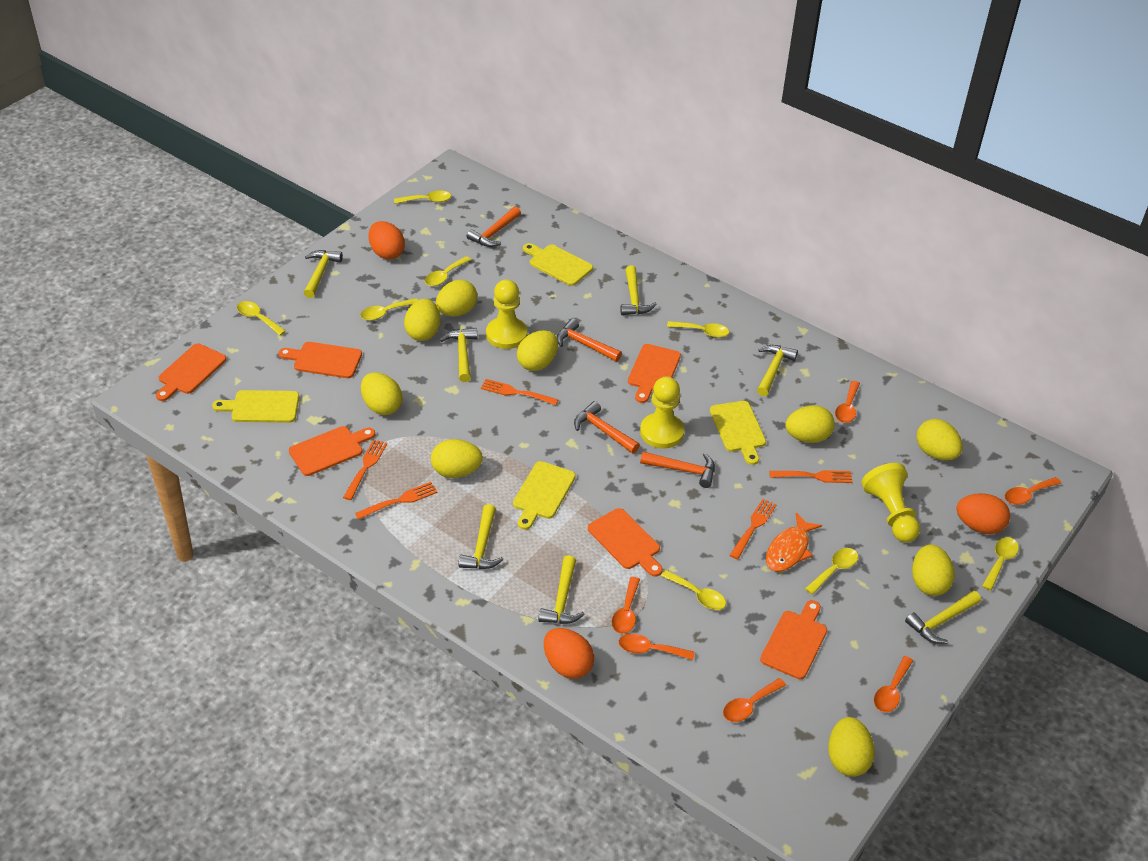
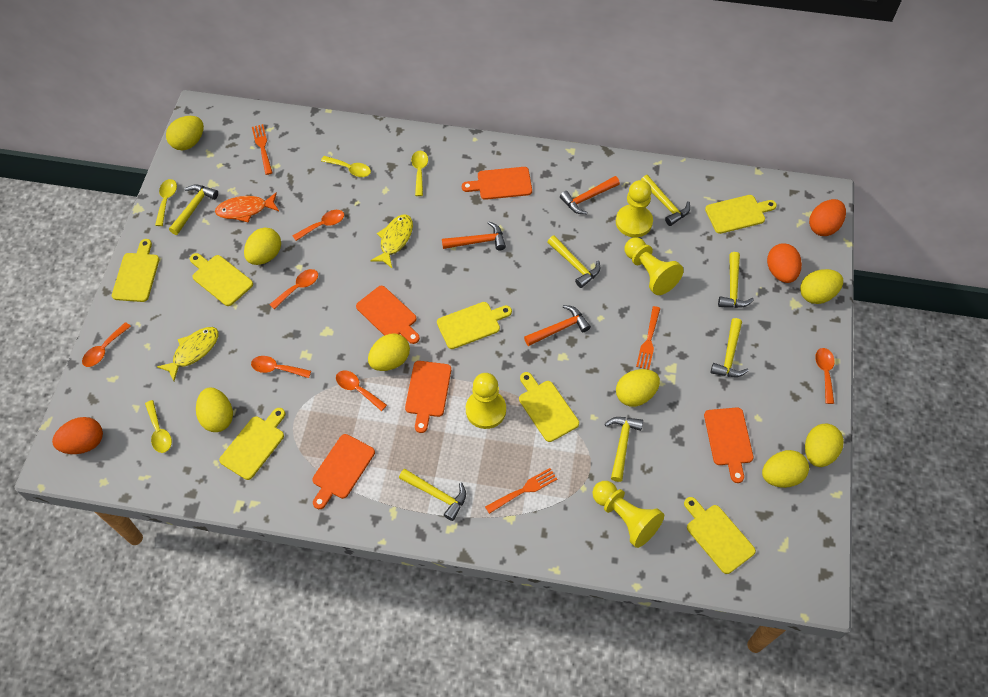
orange cutting board: 6 -> 5
orange fork: 5 -> 3
orange hammer: 4 -> 3
yellow cutting board: 4 -> 7
yellow egg: 9 -> 8
yellow fish: 0 -> 2
yellow pawn: 3 -> 4
yellow spoon: 8 -> 4

